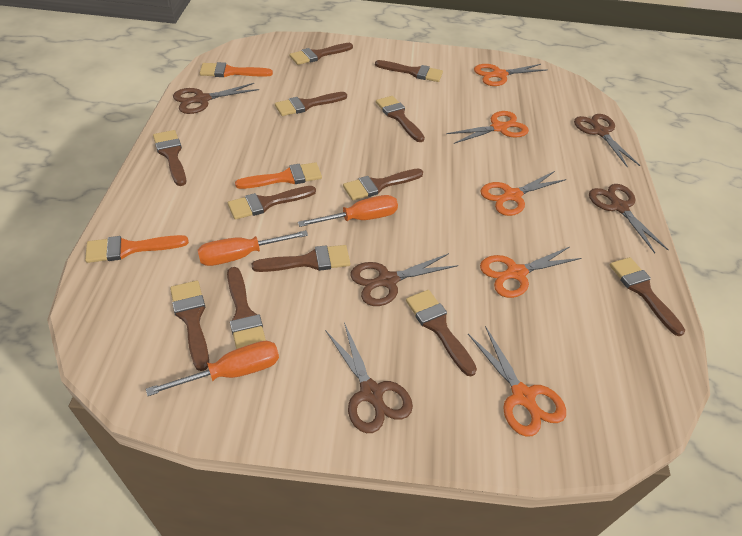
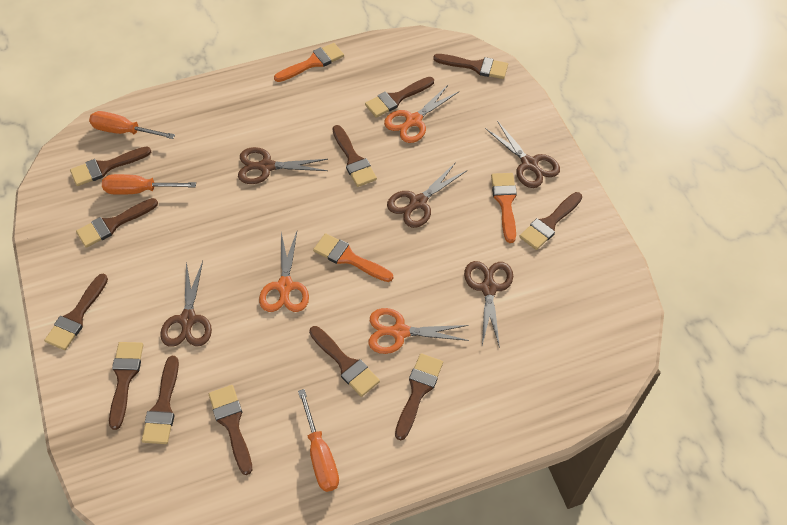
orange scissors: 5 -> 3

